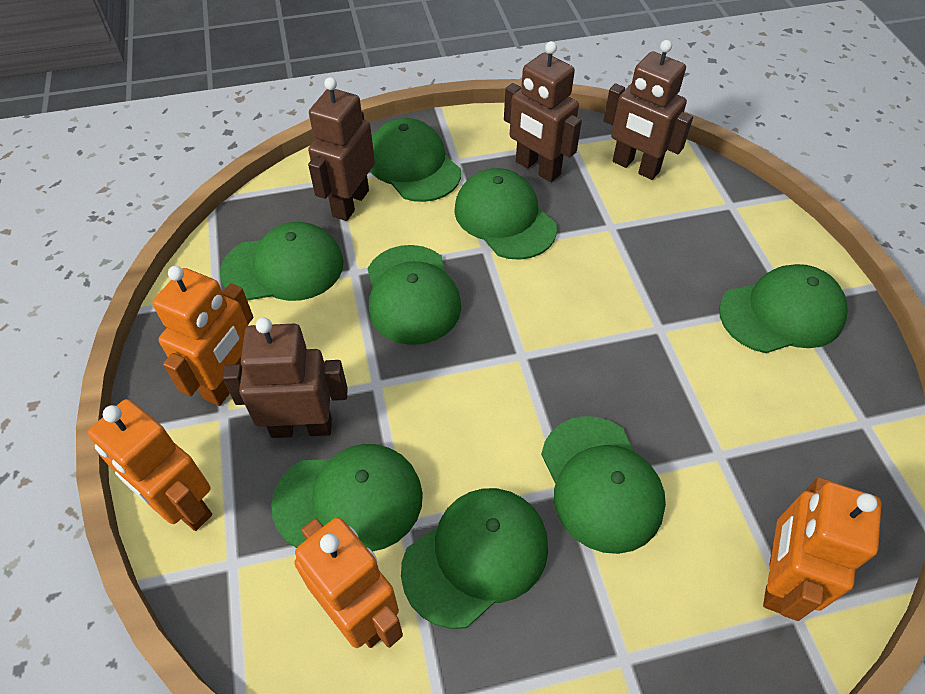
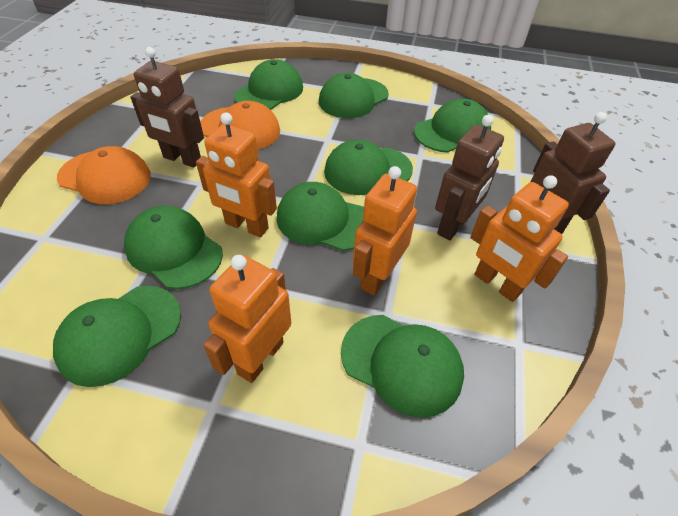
brown robot: 4 -> 3
orange cap: 0 -> 2

